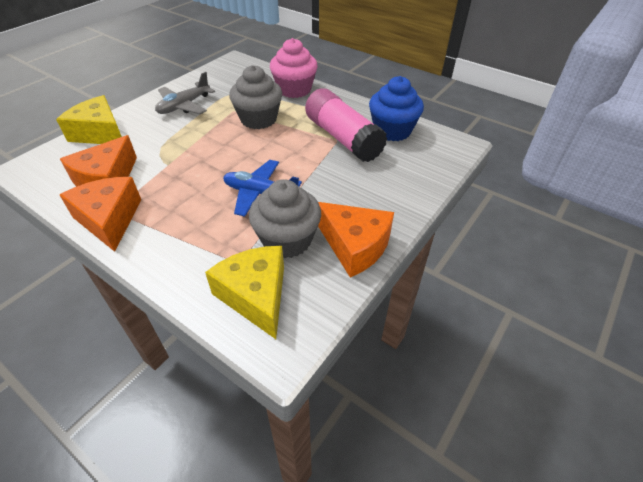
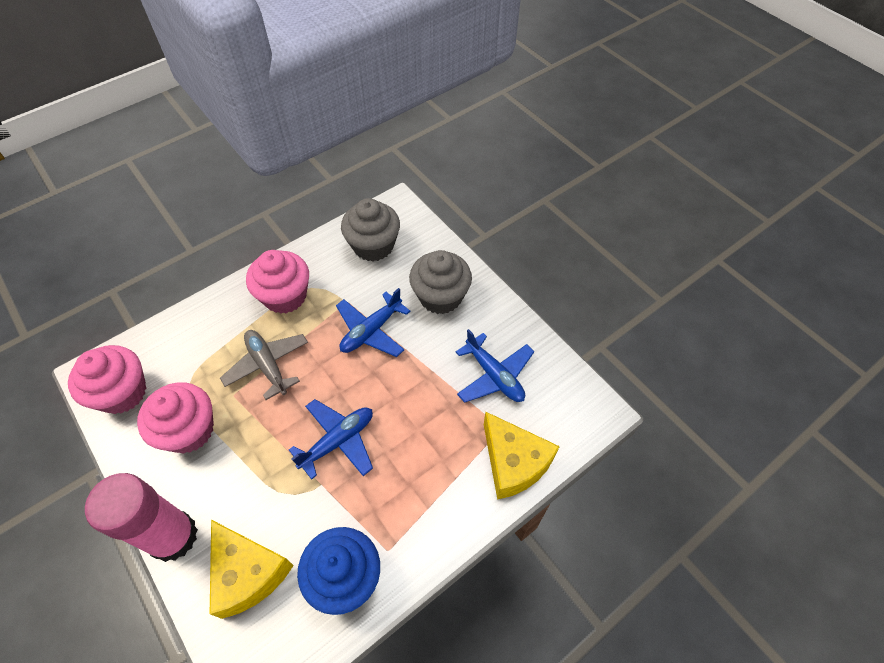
blue plane: 1 -> 3
orange cheese: 3 -> 0
pink cupcake: 1 -> 3

